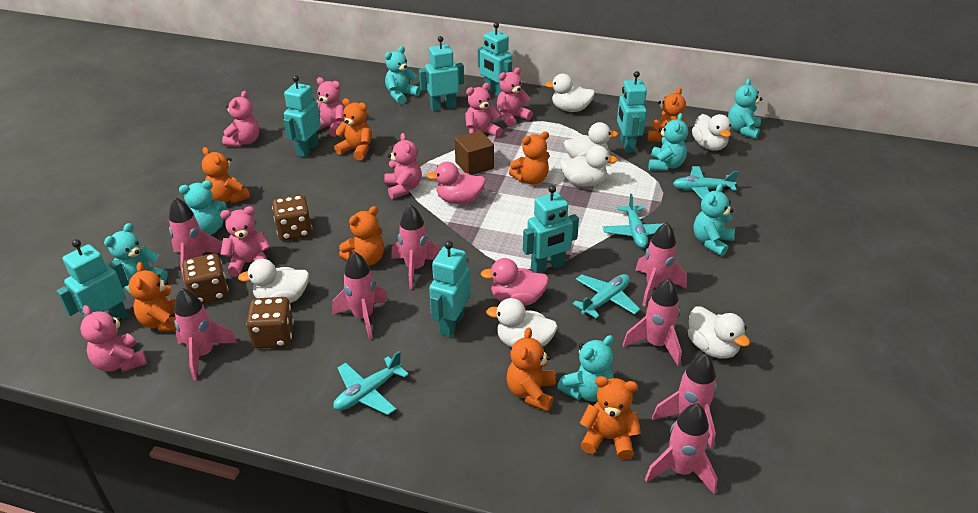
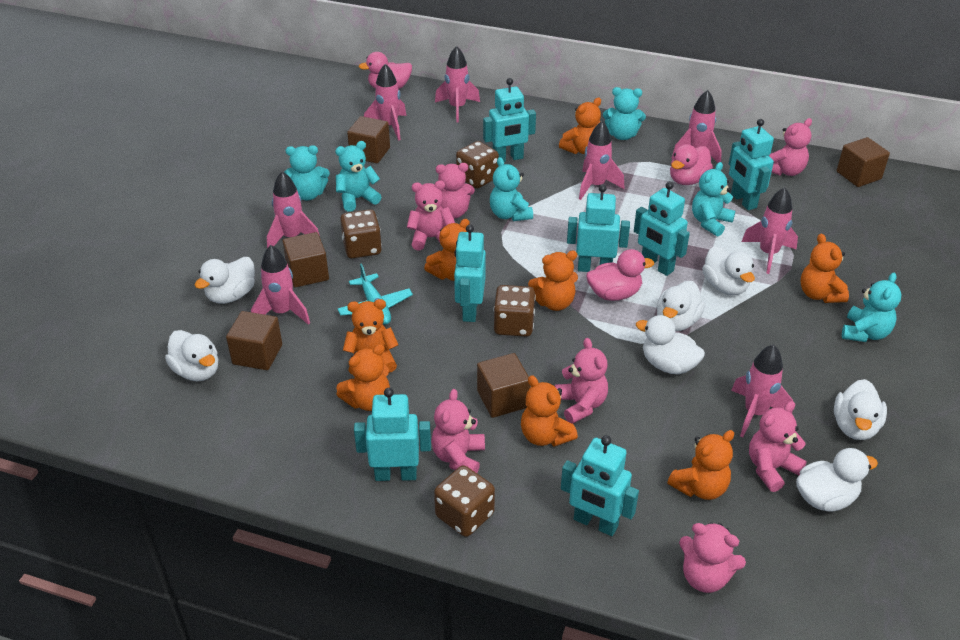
brown cube: 1 -> 5
brown dice: 3 -> 4
pink duck: 2 -> 3
turquoise plane: 4 -> 1
turquoise teddy bear: 7 -> 6

